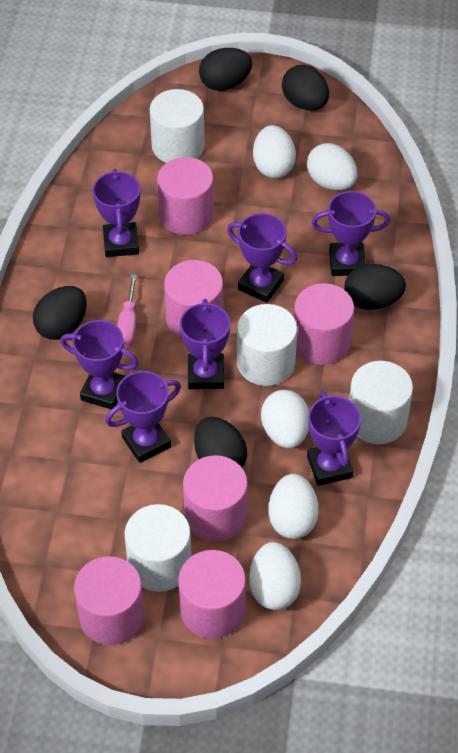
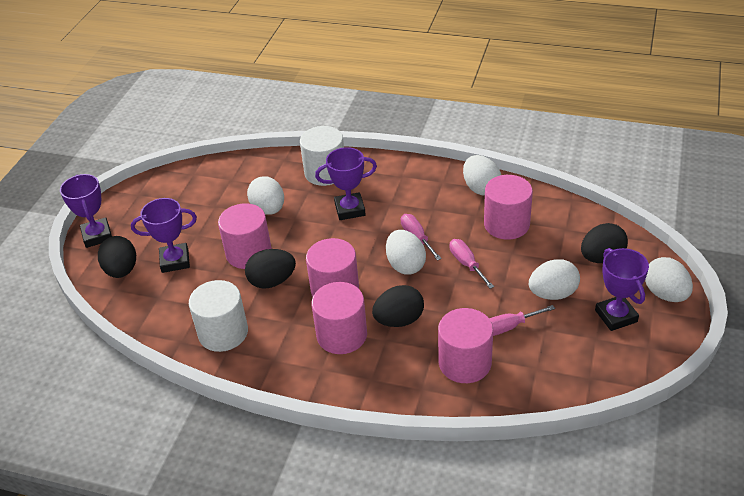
black egg: 5 -> 4
pink cylinder: 6 -> 5
pink screwdriver: 1 -> 3
purple trophy: 7 -> 4
white cylinder: 4 -> 2

